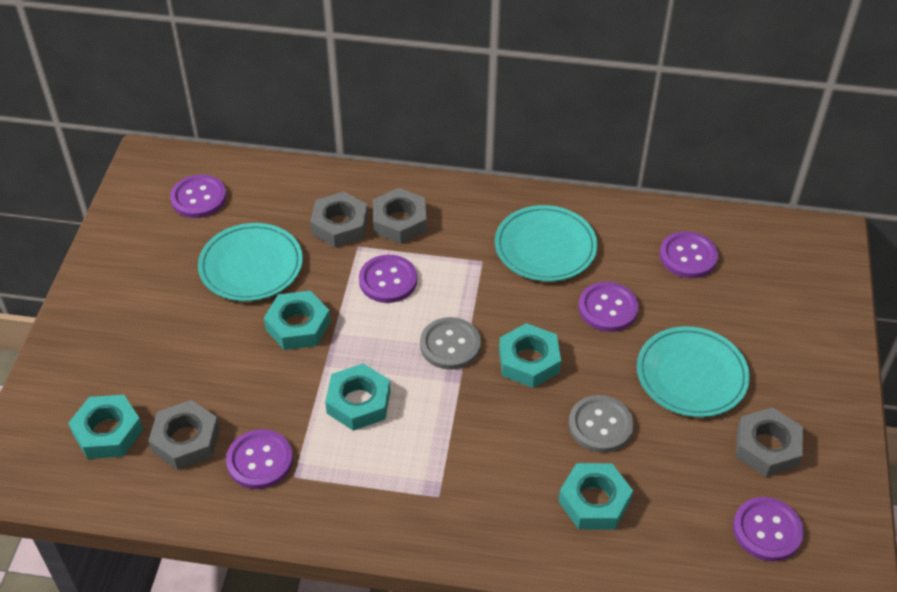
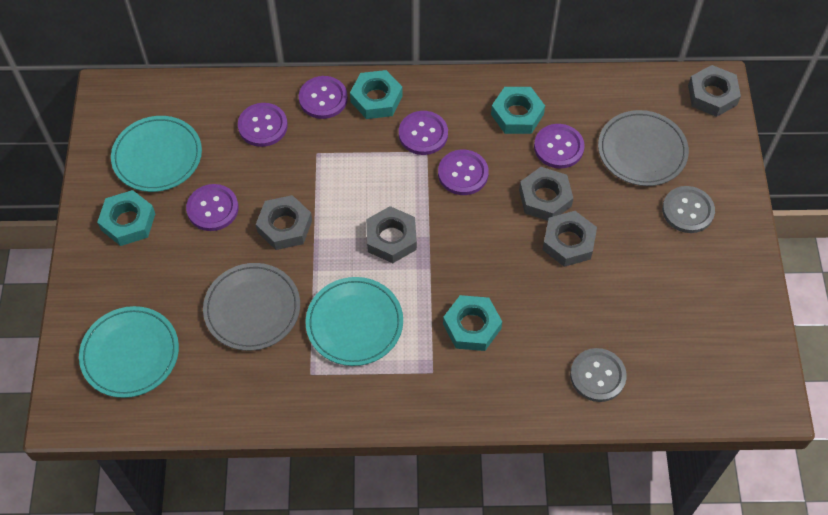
grey nut: 4 -> 5
grey plate: 0 -> 2
turquoise nut: 5 -> 4

